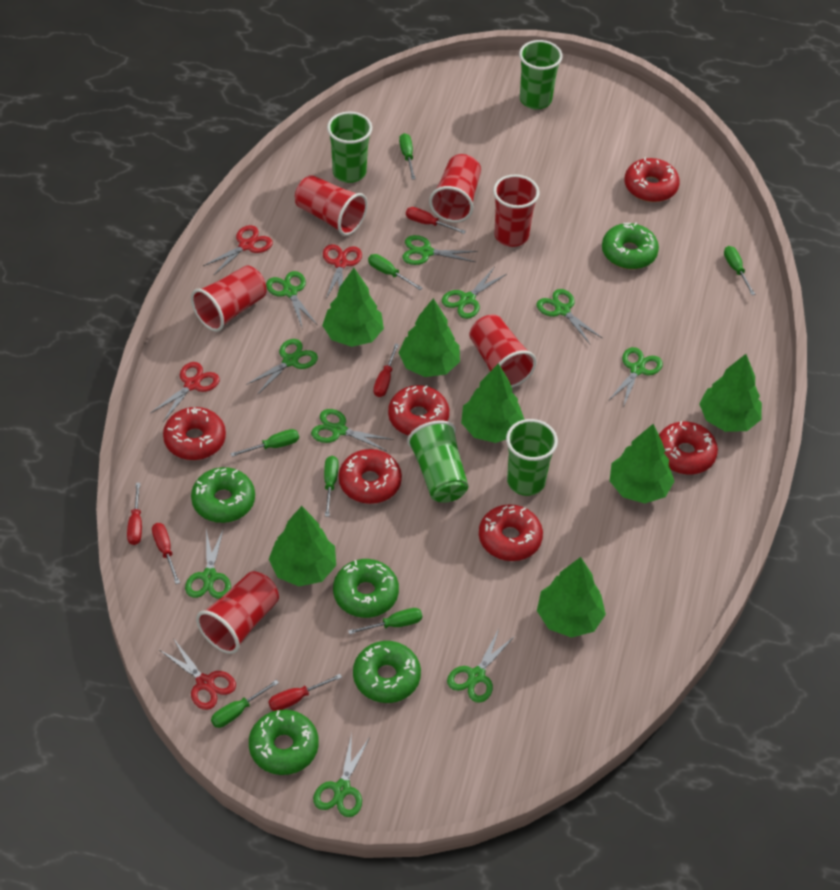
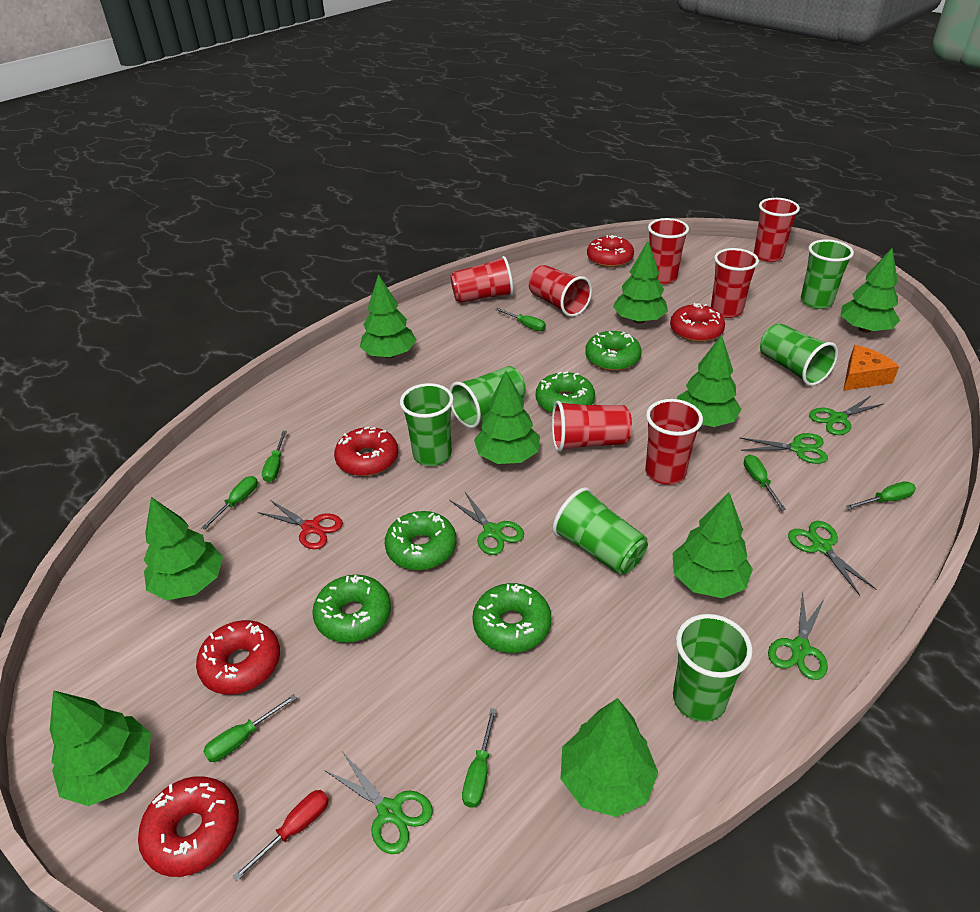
green cup: 4 -> 6
green scissors: 10 -> 6
green tree: 7 -> 9
orange cheese: 0 -> 1
red cup: 6 -> 7
red donut: 6 -> 5
red scissors: 4 -> 1
red screwdriver: 5 -> 1

